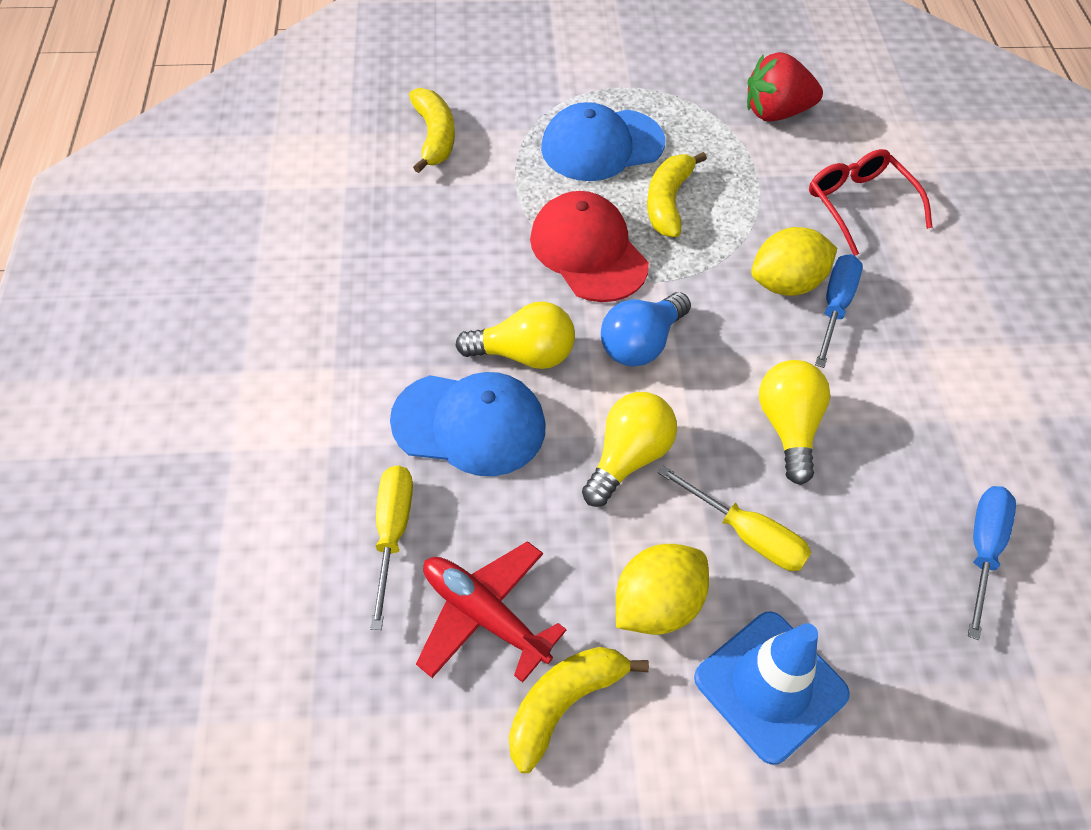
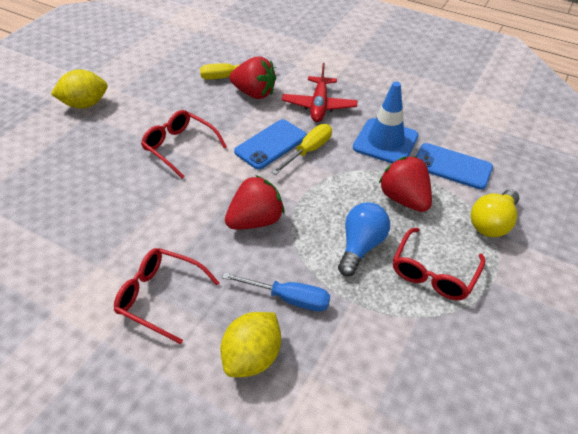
blue cap: 2 -> 0
blue phone: 0 -> 2
blue screwdriver: 2 -> 1
red cap: 1 -> 0
red glasses: 1 -> 3
red strawberry: 1 -> 3
yellow banana: 3 -> 0
yellow light bulb: 3 -> 1

